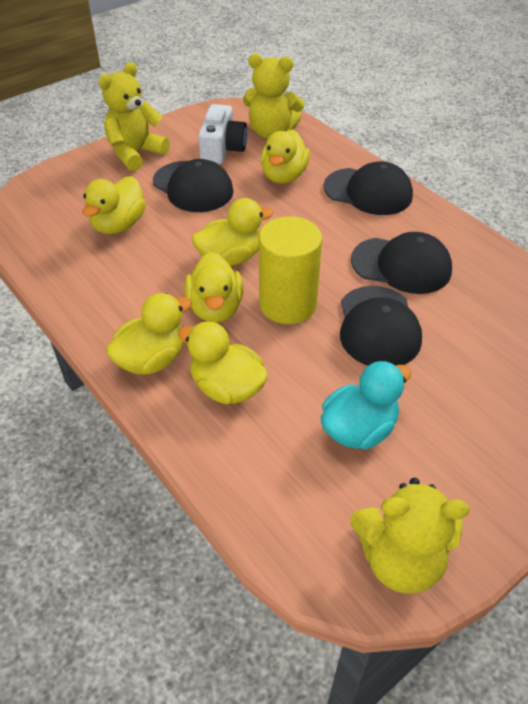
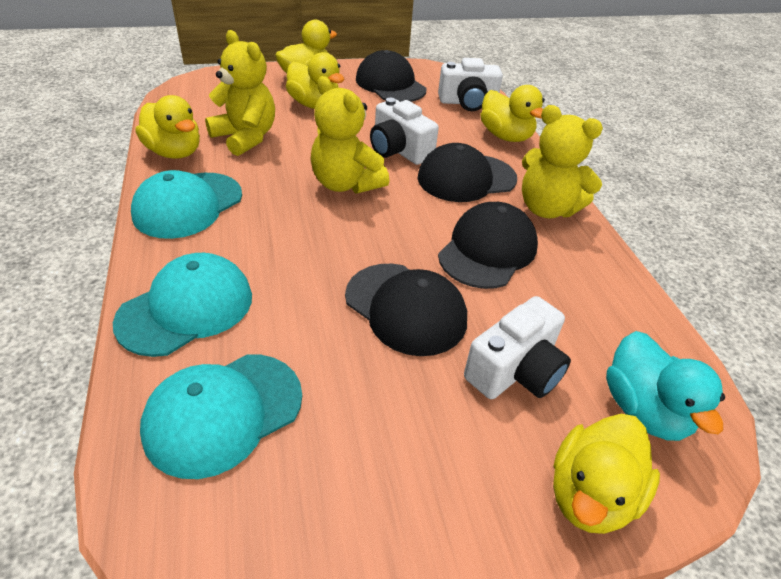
turquoise cap: 0 -> 3
white camera: 1 -> 3
yellow cylinder: 1 -> 0
yellow duck: 6 -> 5

